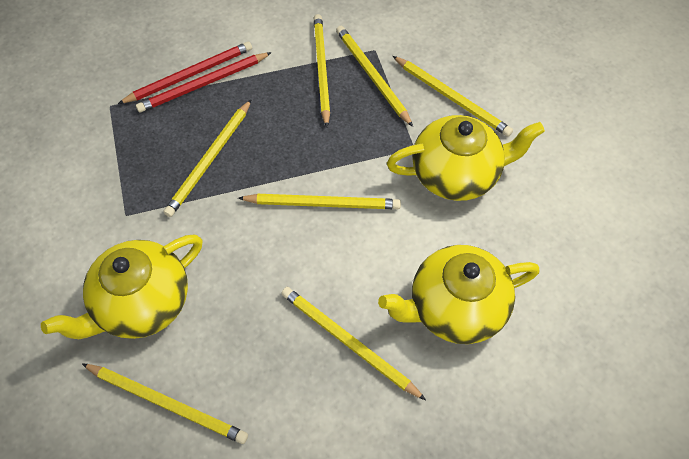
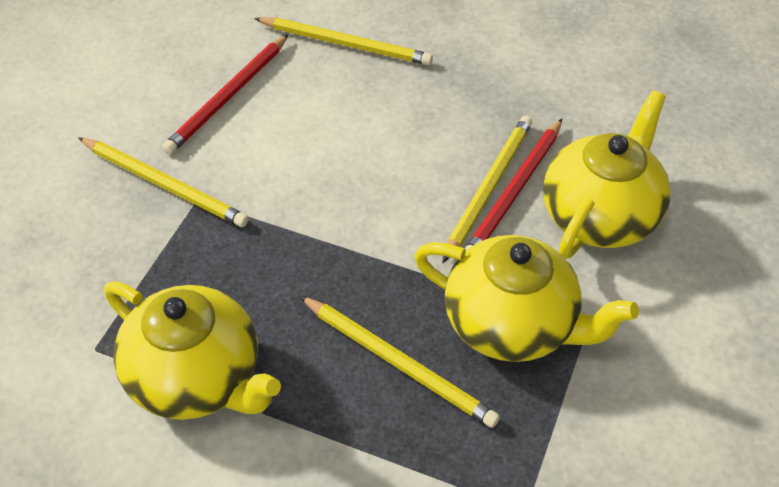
yellow pencil: 7 -> 4

